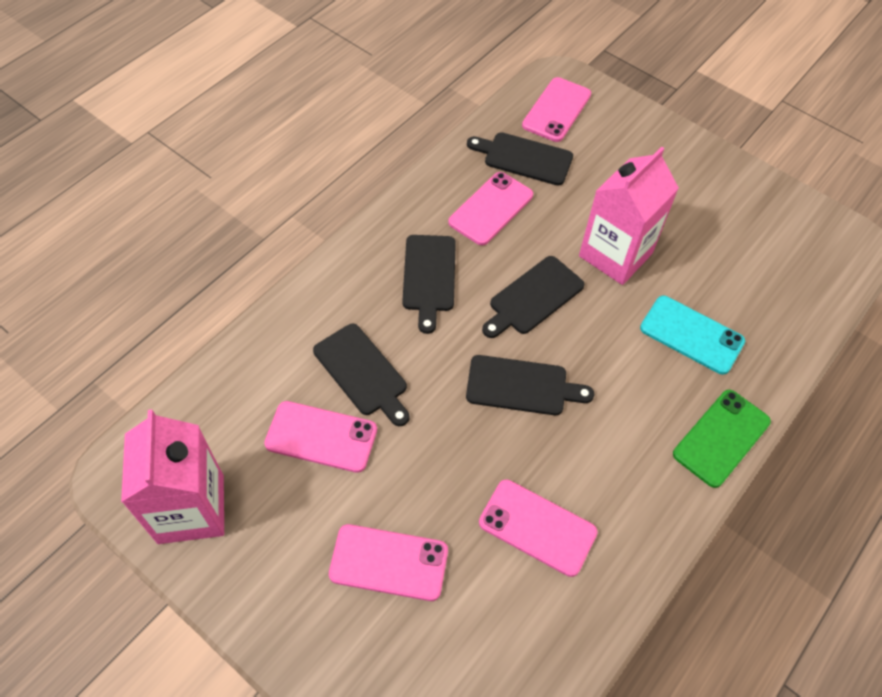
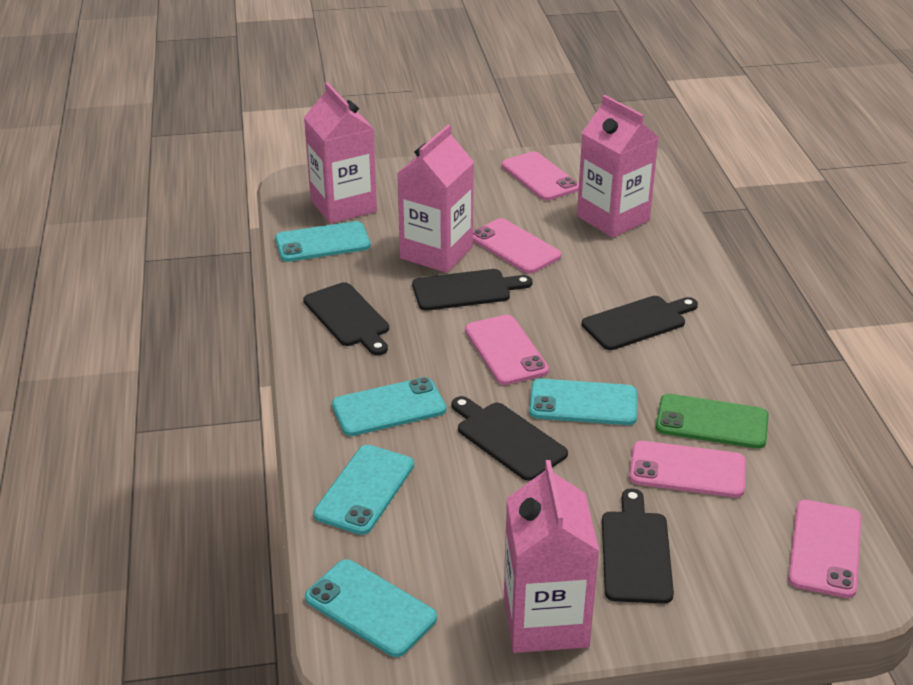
pink carton: 2 -> 4
turquoise phone: 1 -> 5

